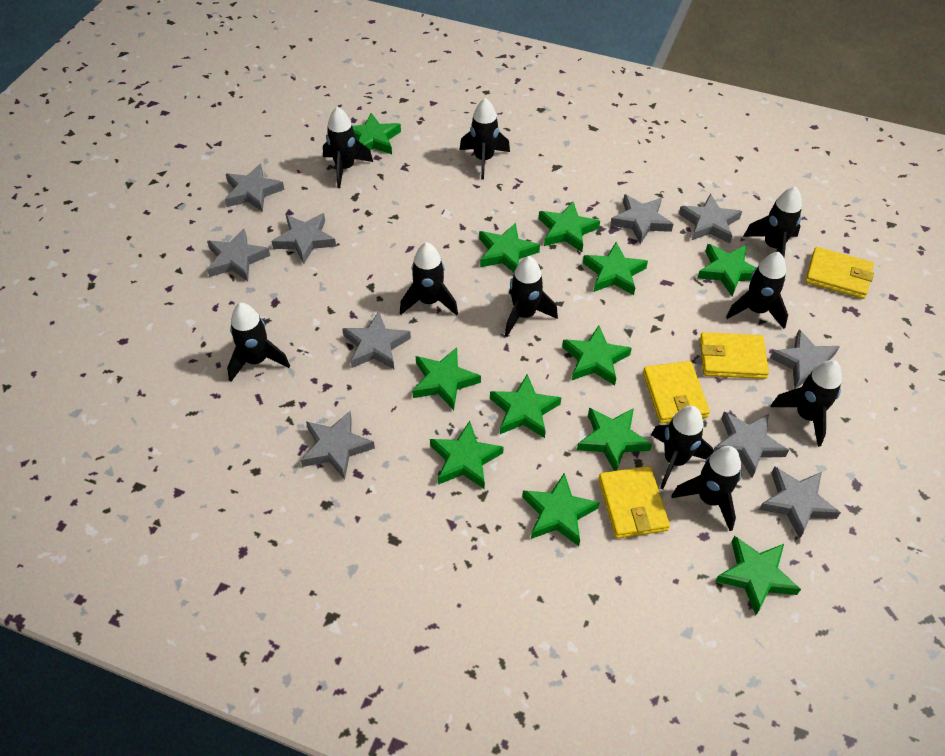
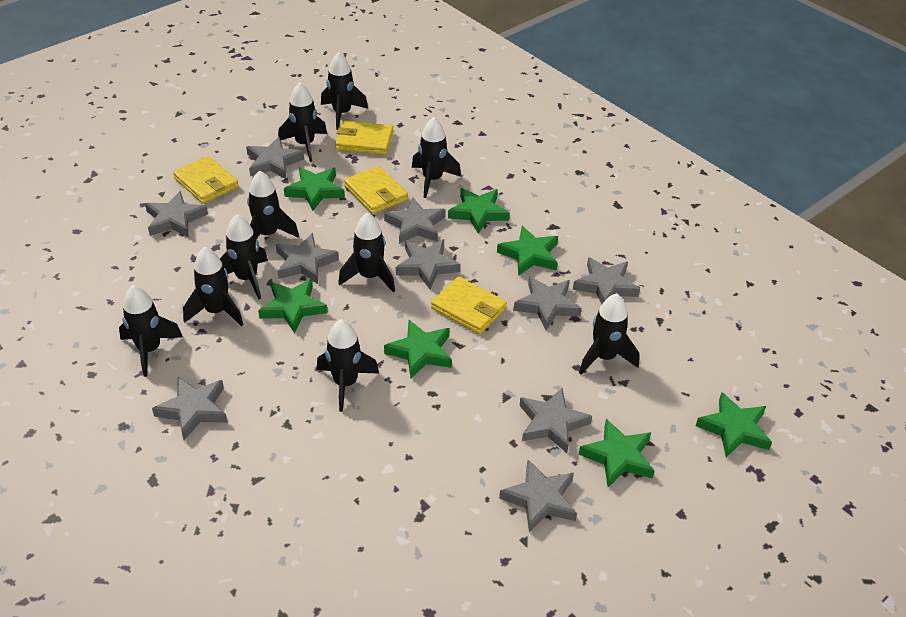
green star: 12 -> 7

